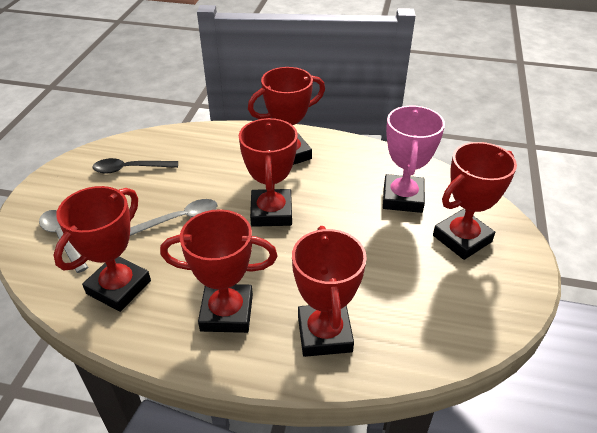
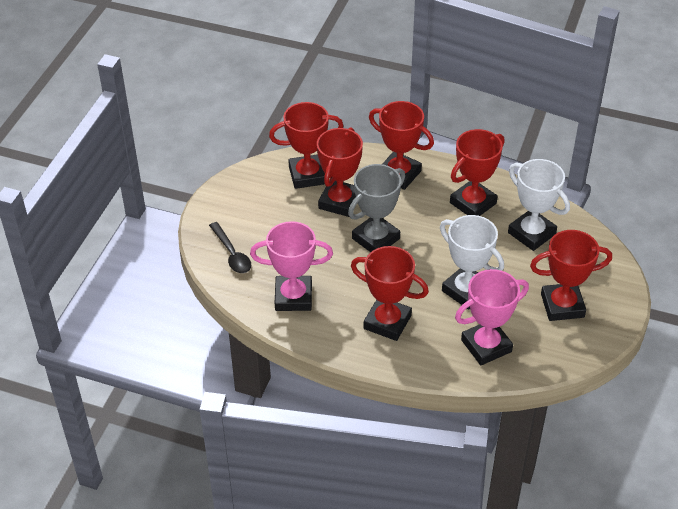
grey spoon: 2 -> 0
grey trophy: 0 -> 1
pink trophy: 1 -> 2
white trophy: 0 -> 2

